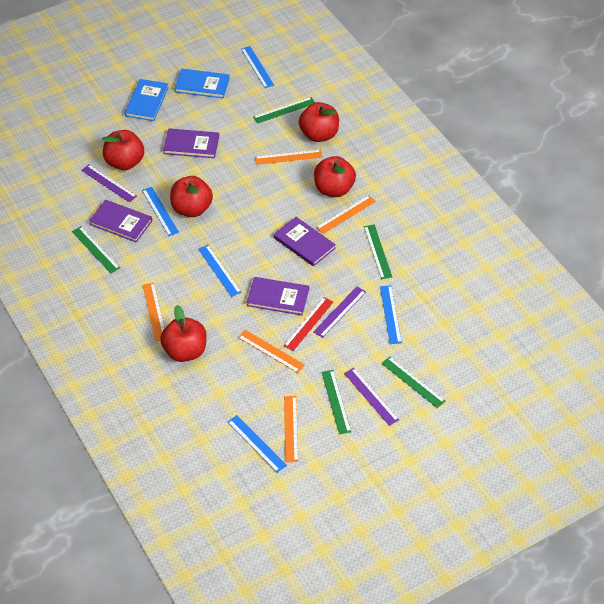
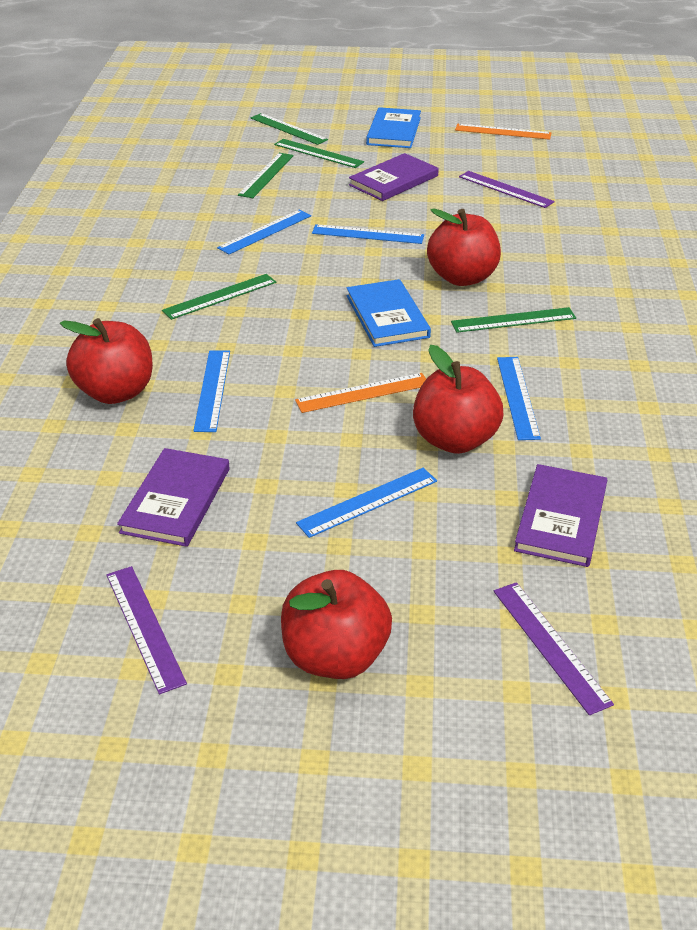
orange ruler: 5 -> 2
purple book: 4 -> 3
red apple: 5 -> 4
red ruler: 1 -> 0

